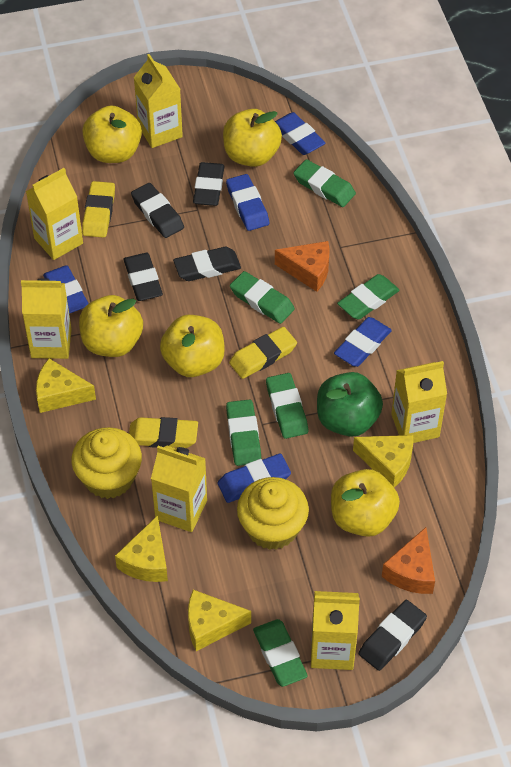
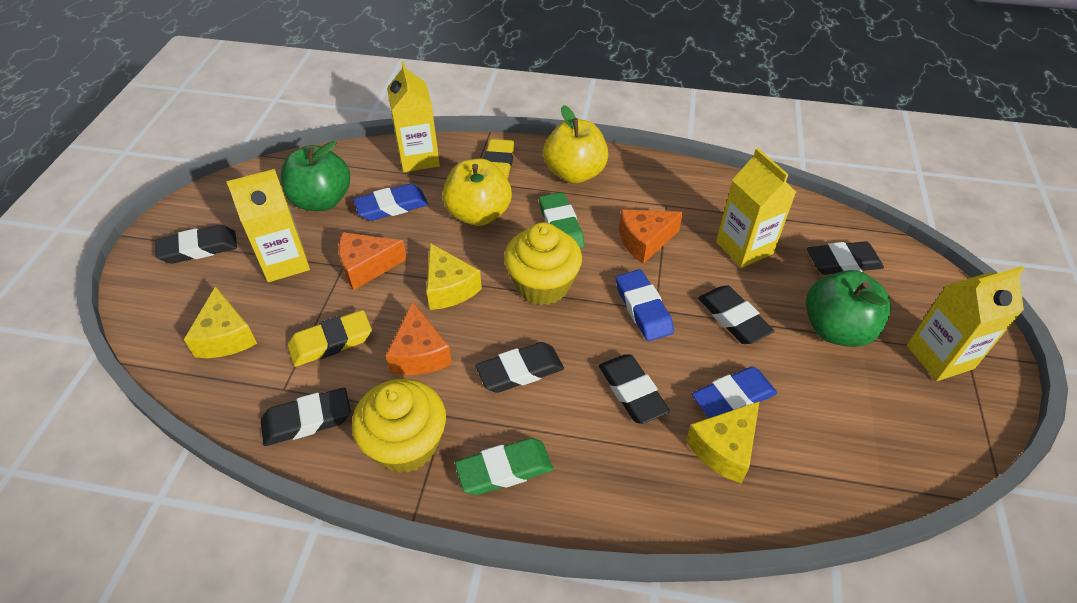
black eraser: 5 -> 6
blue eraser: 5 -> 3
green apple: 1 -> 2
green eraser: 6 -> 2
orange cheese: 2 -> 3
yellow apple: 5 -> 2
yellow carton: 6 -> 4
yellow cheese: 4 -> 3
yellow eraser: 3 -> 2

